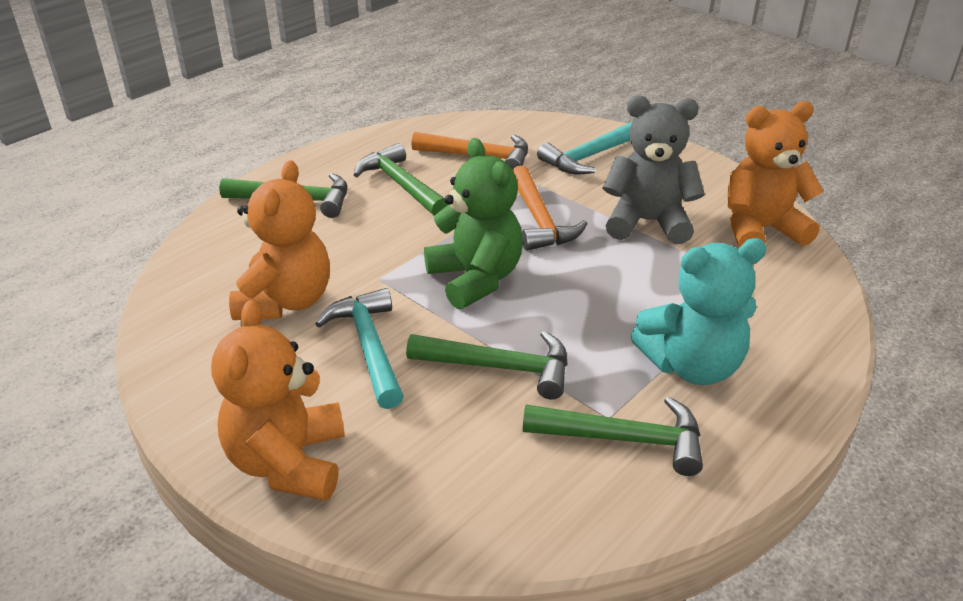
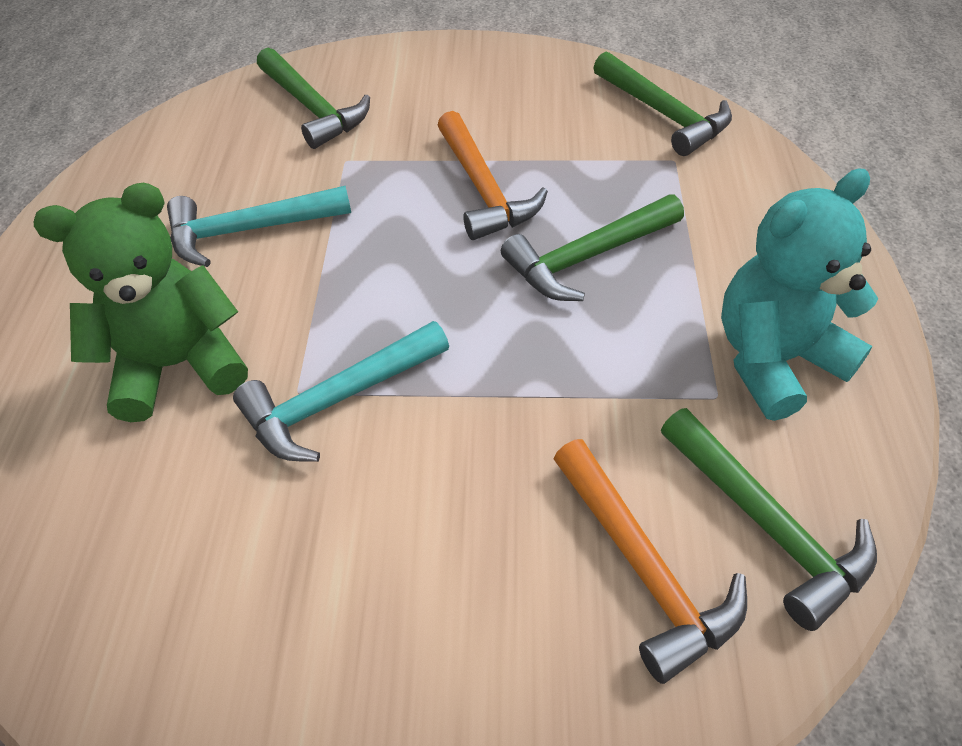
grey teddy bear: 1 -> 0
orange teddy bear: 3 -> 0

